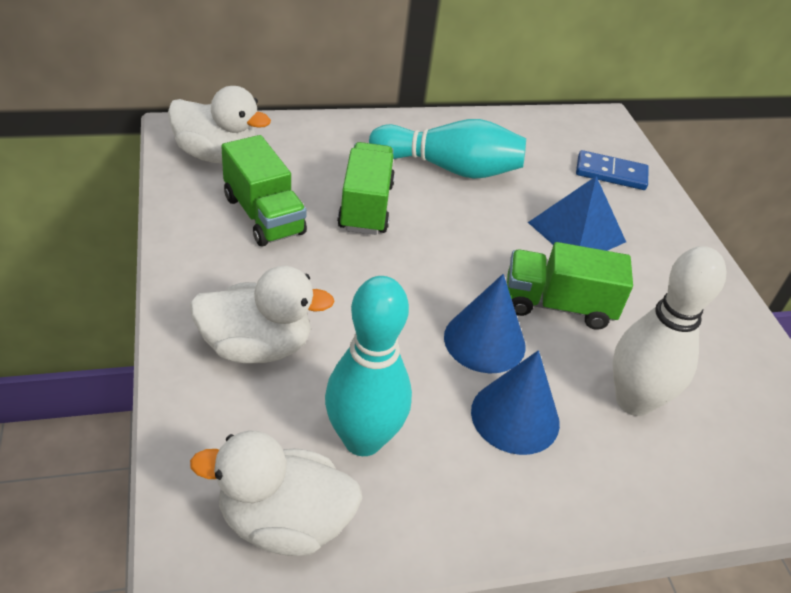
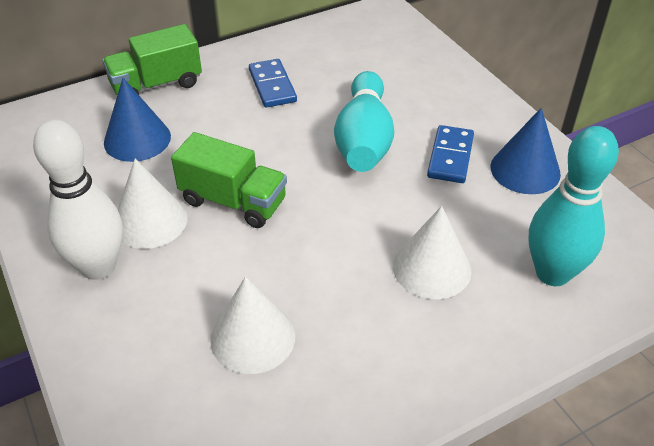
blue domino: 1 -> 2
blue pyramid: 1 -> 0
green truck: 3 -> 2
white cone: 0 -> 3
white duck: 3 -> 0

